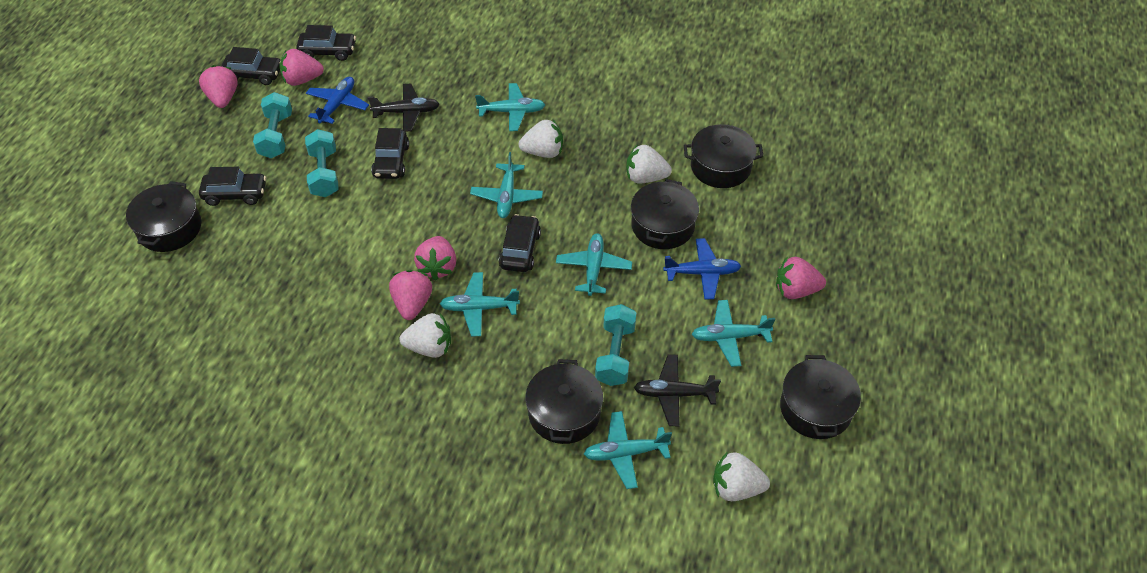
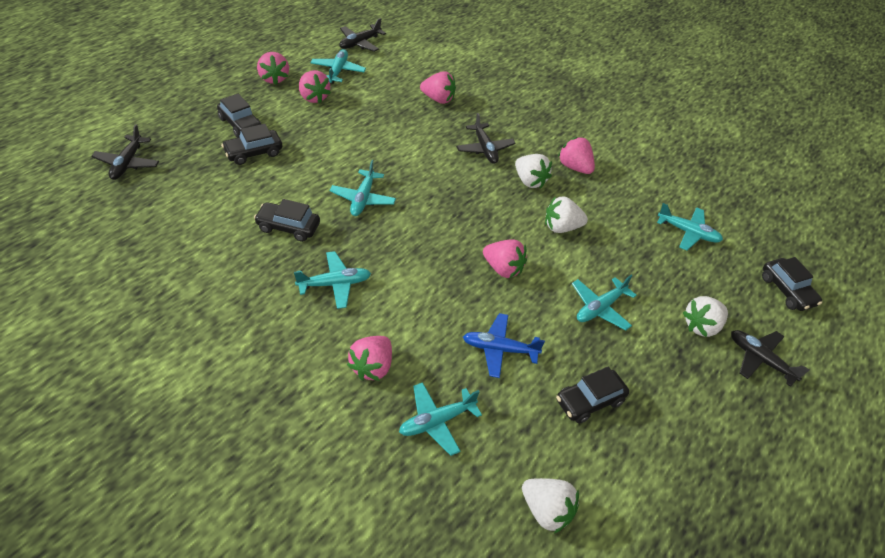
black plane: 2 -> 4
black pot: 5 -> 0
blue plane: 2 -> 1
pink strawberry: 5 -> 6
turquoise dumbbell: 3 -> 0

